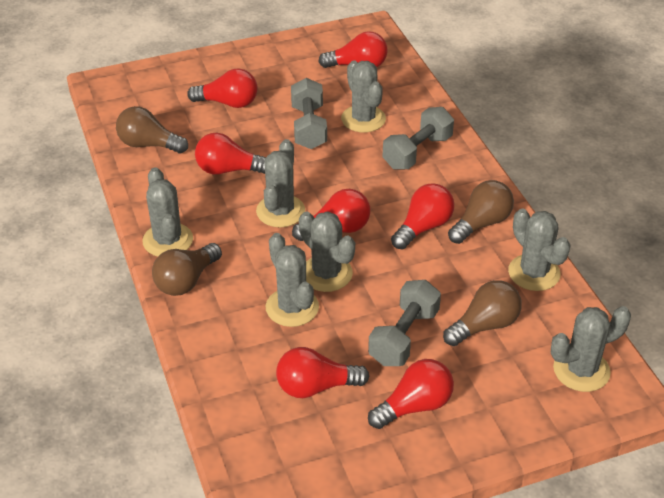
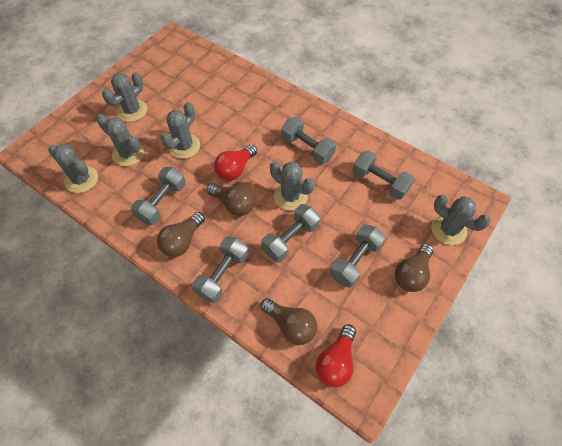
grey cactus: 7 -> 6
grey dumbbell: 3 -> 6
red light bulb: 7 -> 2

